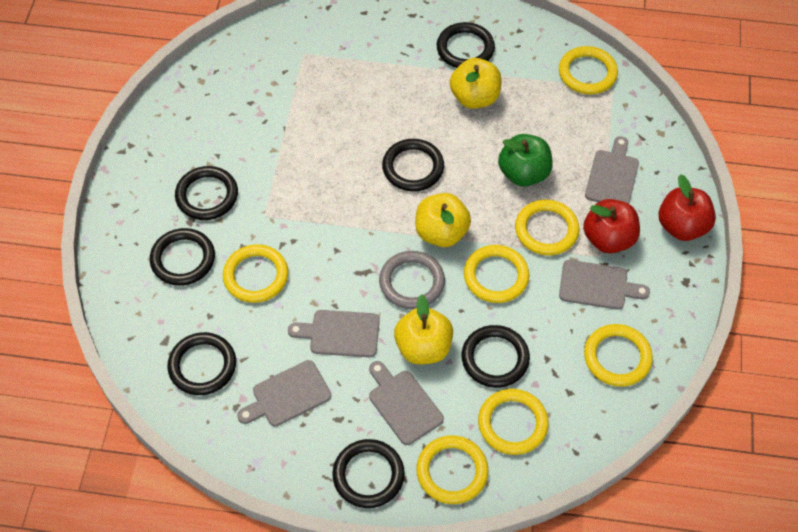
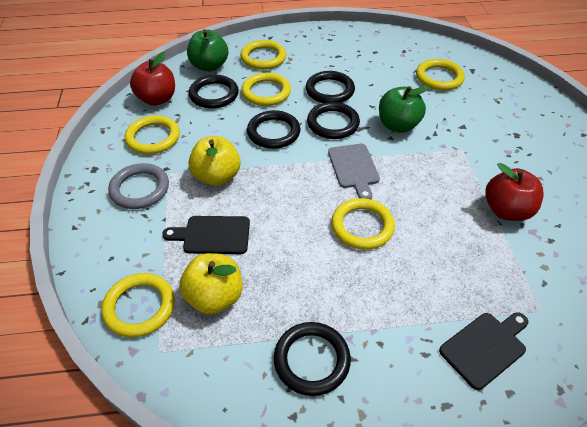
black cutting board: 0 -> 2
black ring: 7 -> 5
green apple: 1 -> 2
grey cutting board: 5 -> 1
yellow apple: 3 -> 2
yellow ring: 7 -> 6

